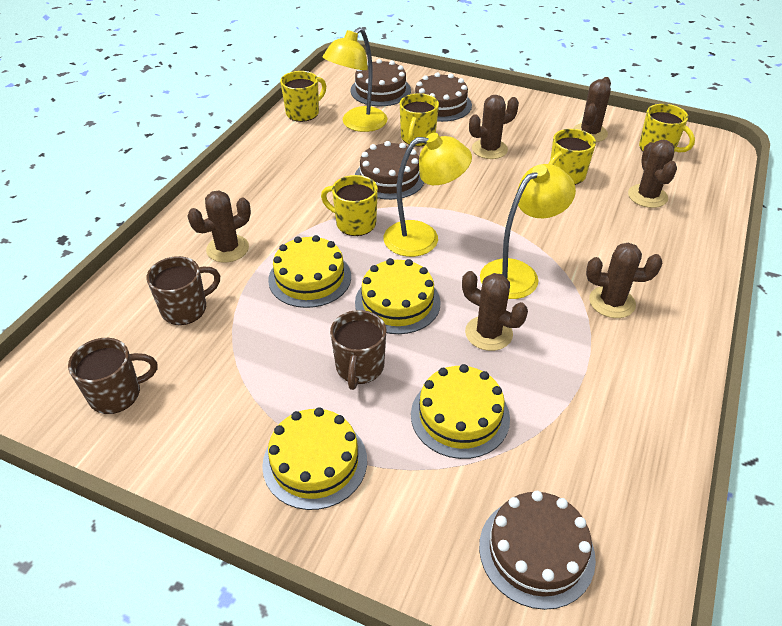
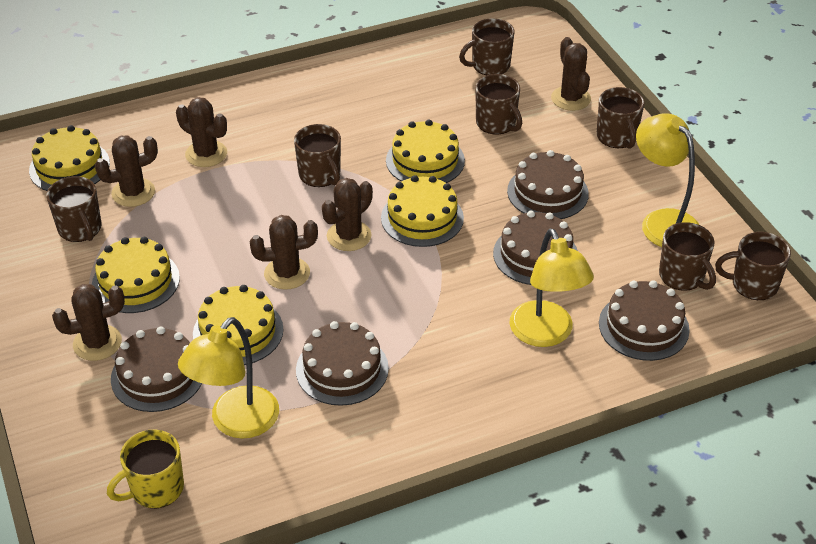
brown cake: 4 -> 5
brown mug: 3 -> 7
yellow cake: 4 -> 5
yellow mug: 5 -> 1

